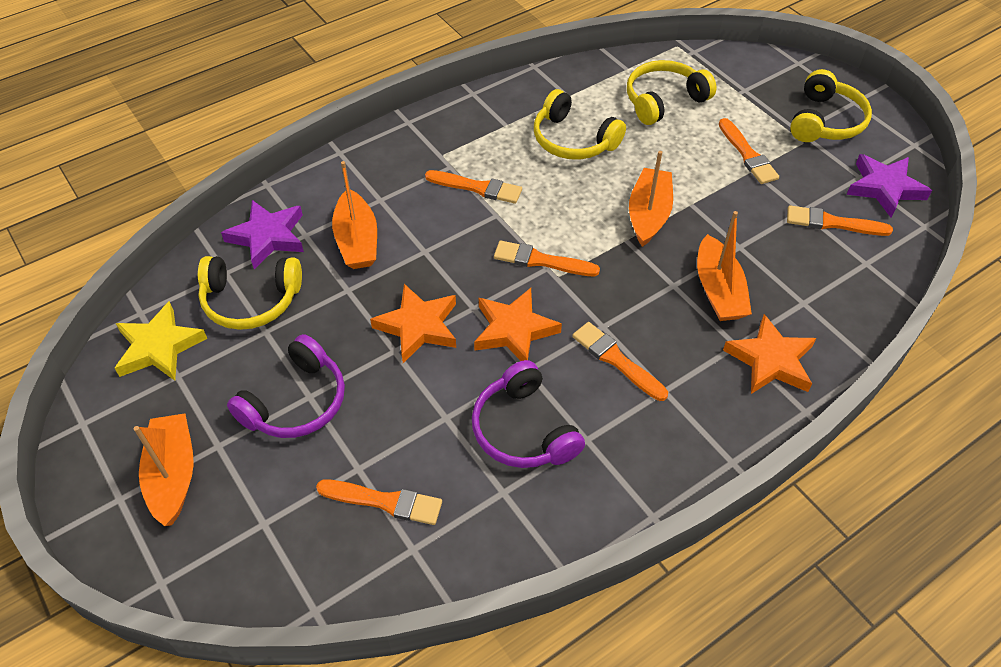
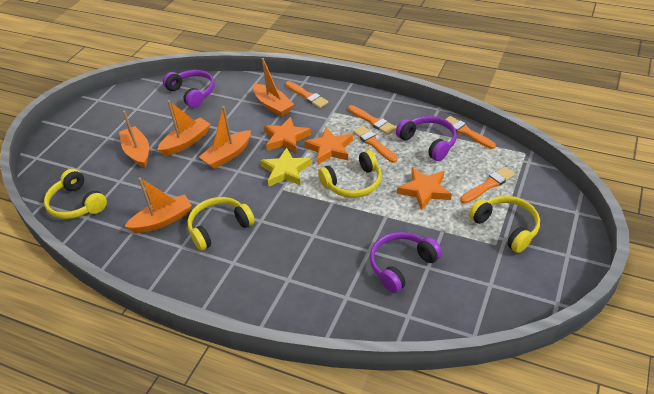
orange boat: 4 -> 5
orange brush: 6 -> 5
purple headphones: 2 -> 3
purple star: 2 -> 0

